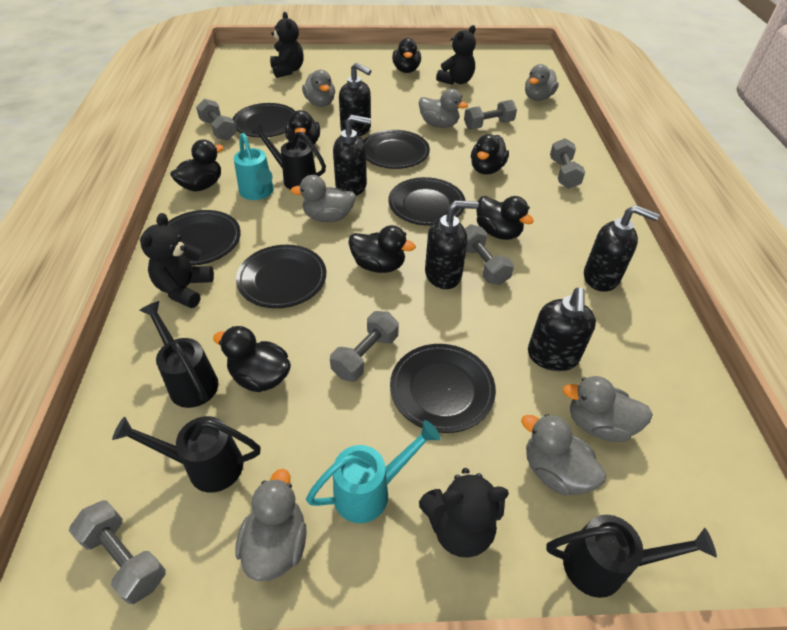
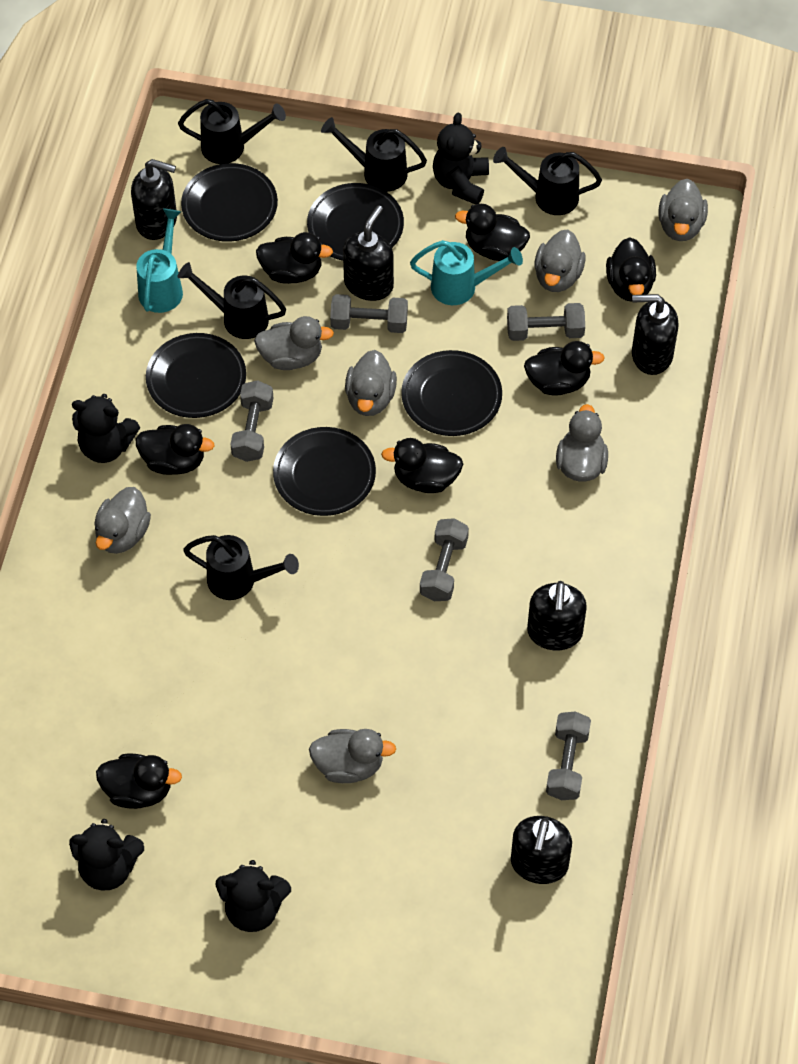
black plate: 6 -> 5
black watering can: 4 -> 5
grey dumbbell: 6 -> 5

